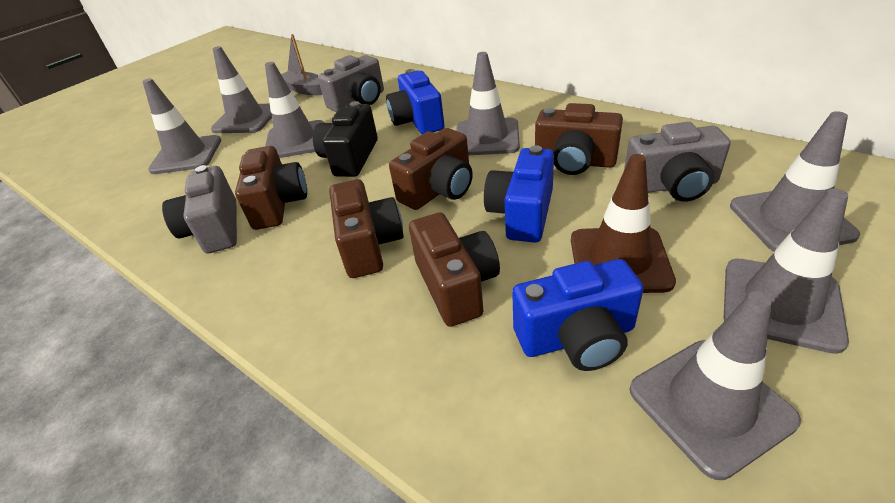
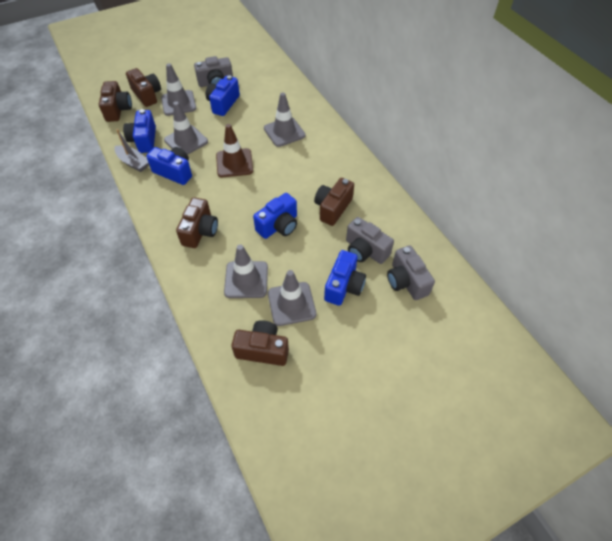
black camera: 1 -> 0
blue camera: 3 -> 5
grey traffic cone: 7 -> 5

